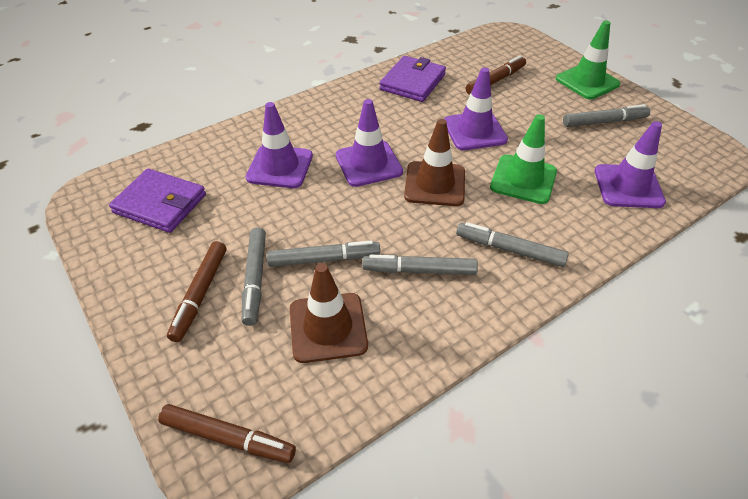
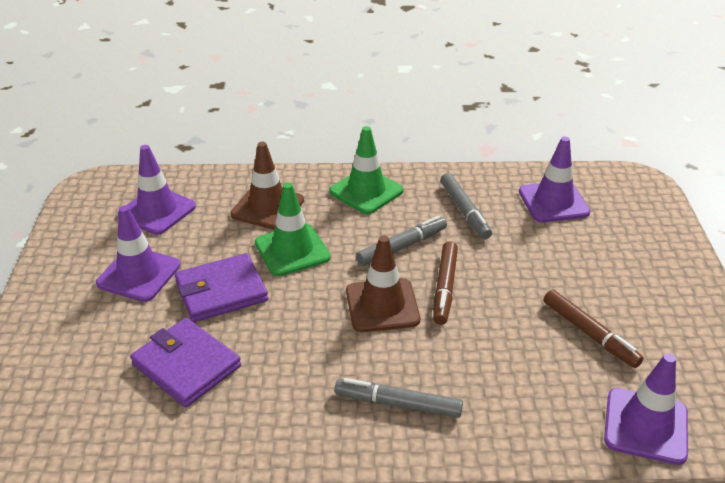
brown marker: 3 -> 2
grey marker: 5 -> 3

